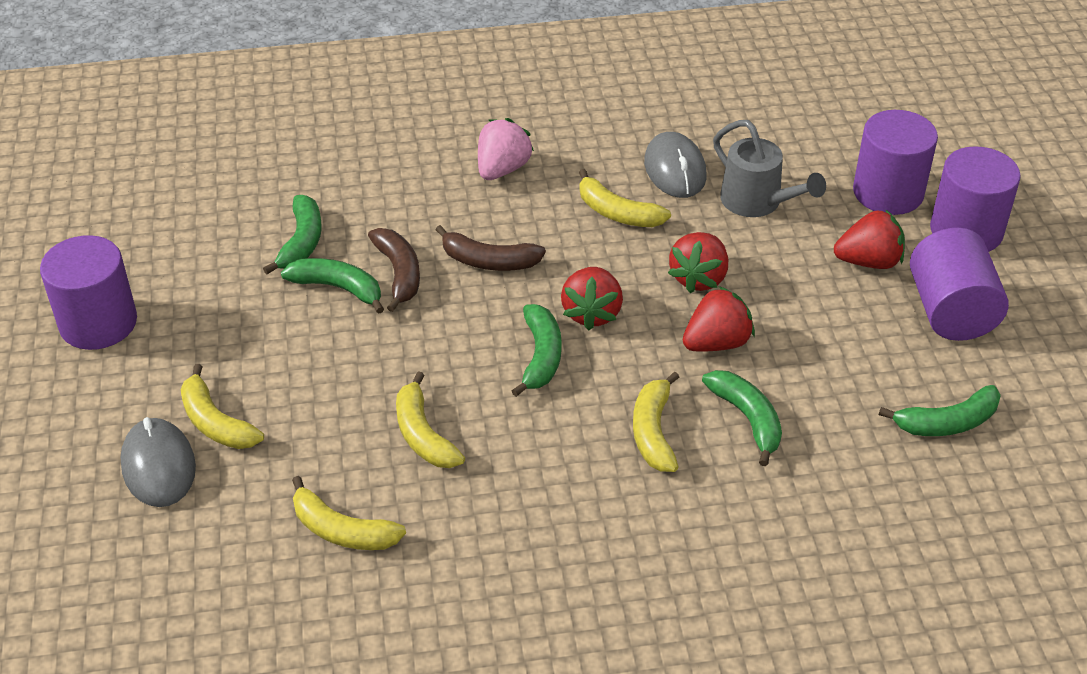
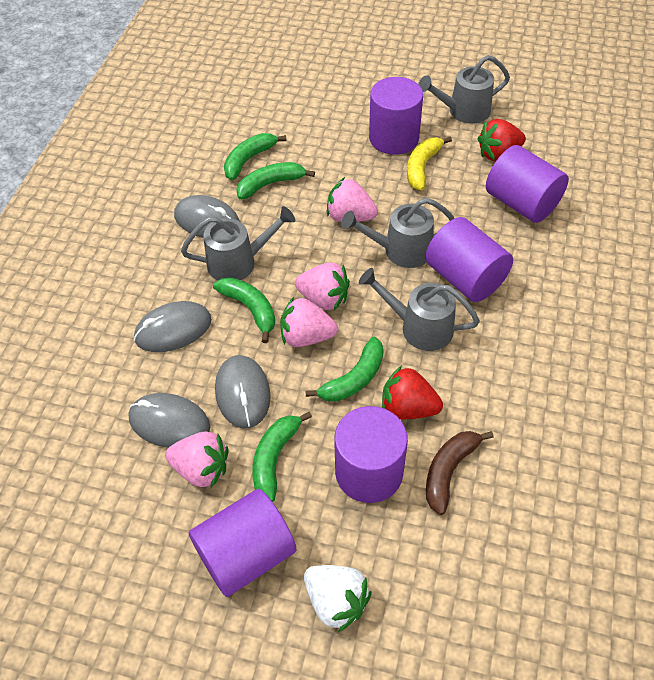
brown banana: 2 -> 1
grey mouse: 2 -> 4
grey watering can: 1 -> 4
pink strawberry: 1 -> 4
purple cylinder: 4 -> 5
red strawberry: 4 -> 2
white strawberry: 0 -> 1
yellow banana: 5 -> 1

